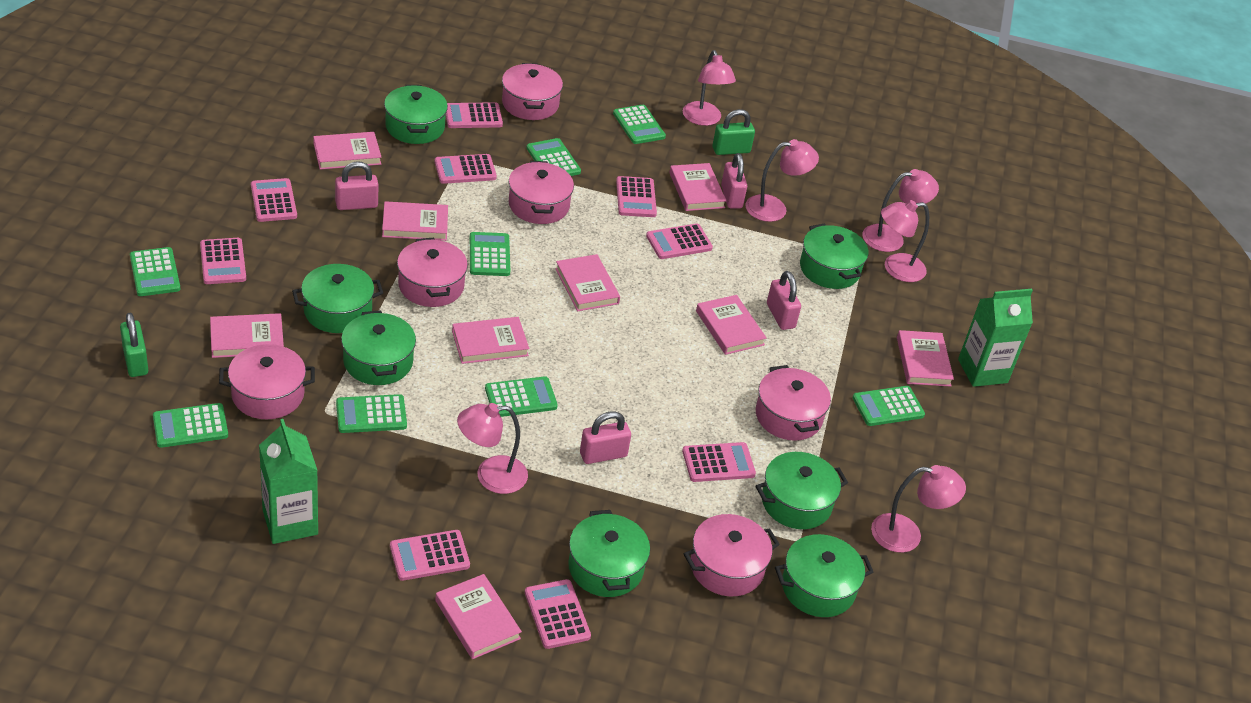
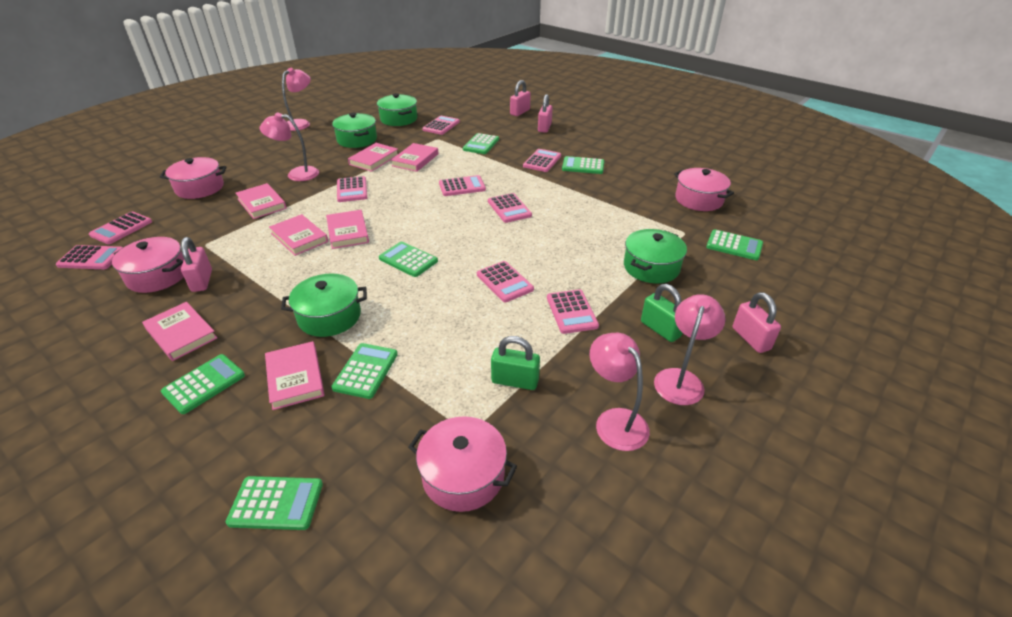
green calculator: 8 -> 7
green carton: 2 -> 0
green pot: 7 -> 4
pink book: 9 -> 7
pink lamp: 6 -> 4
pink pot: 6 -> 4

